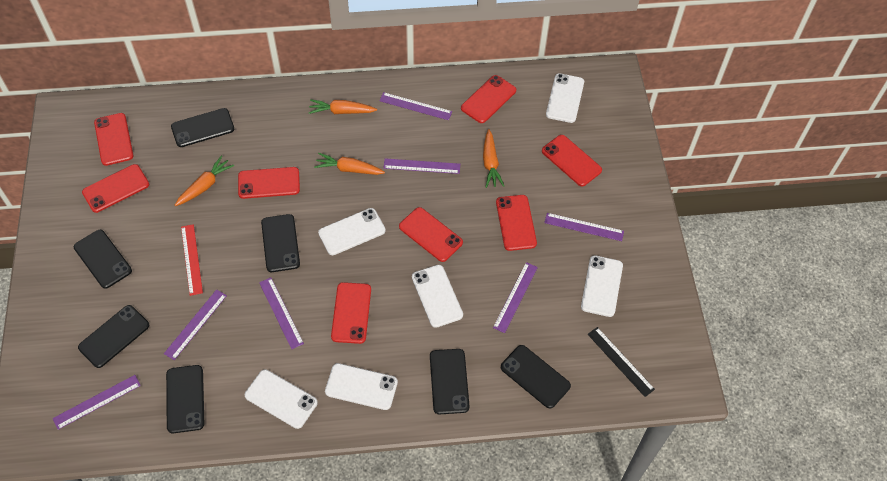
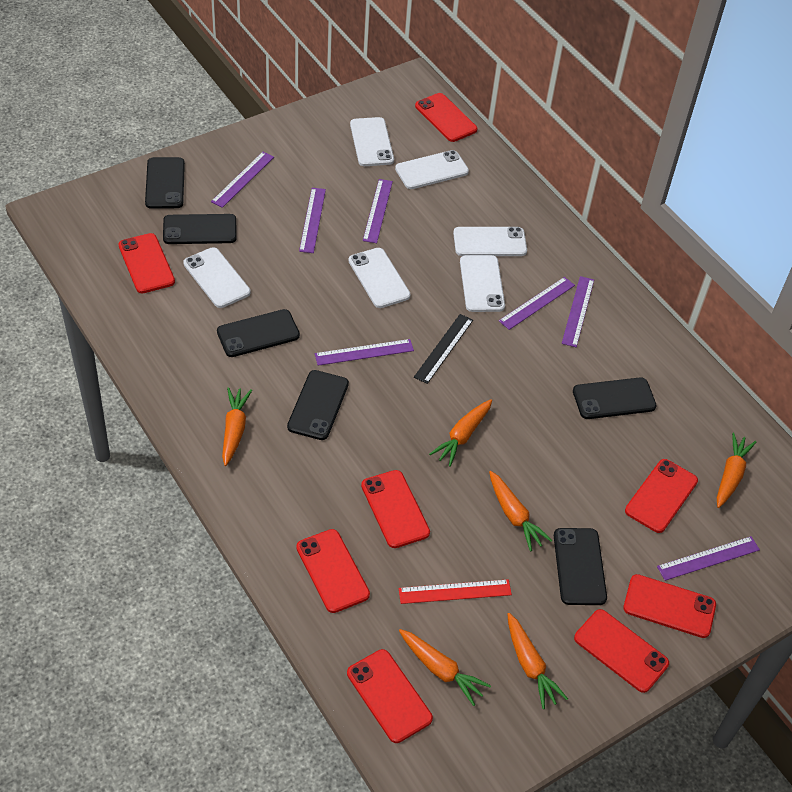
black phone: 7 -> 6
orange carrot: 4 -> 6

